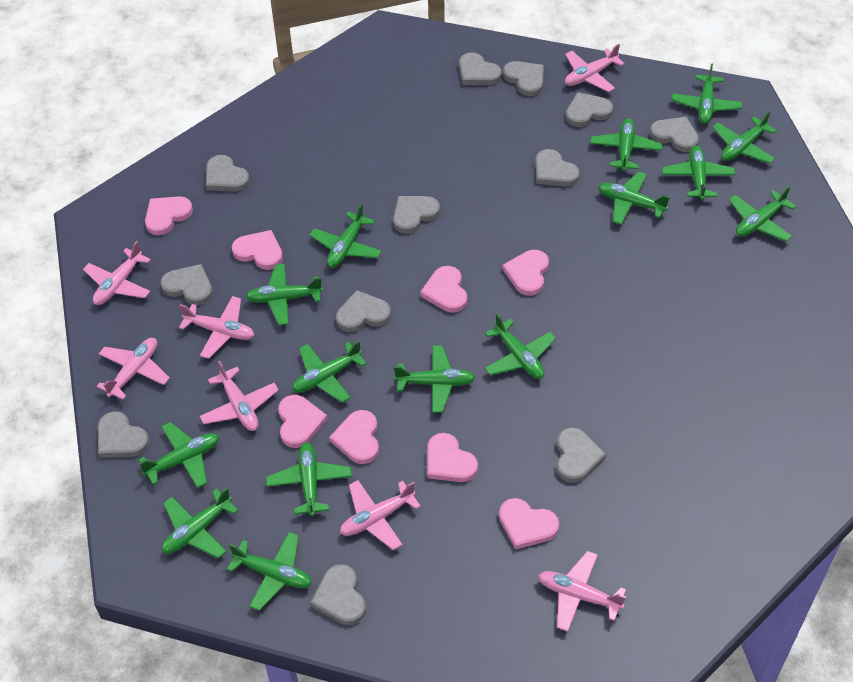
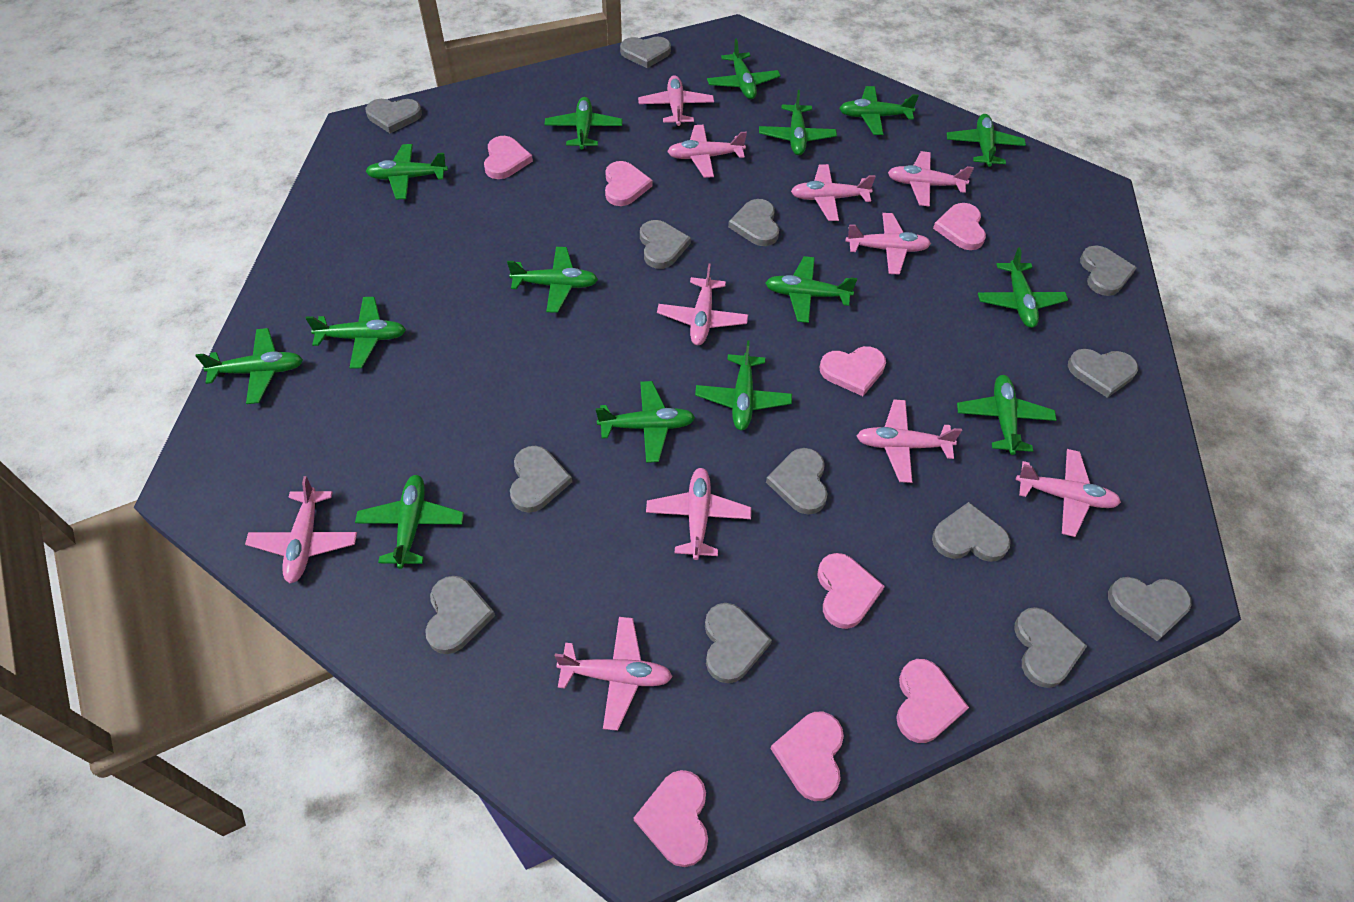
grey heart: 12 -> 13
pink plane: 7 -> 11

